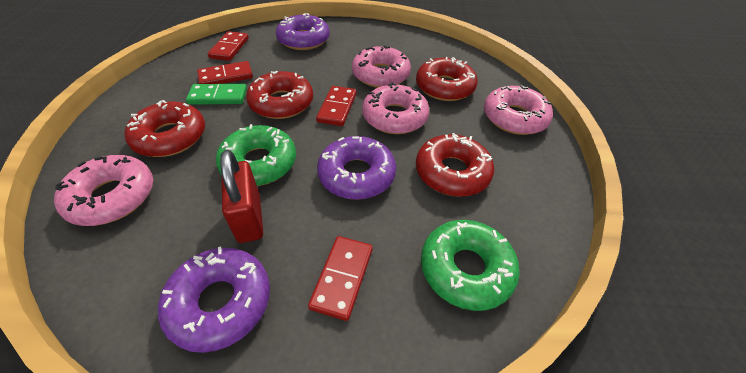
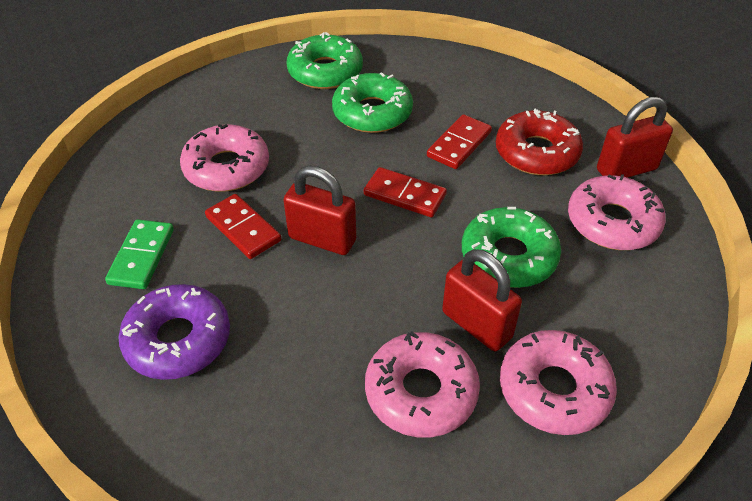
green donut: 2 -> 3
purple donut: 3 -> 1
red domino: 4 -> 3
red donut: 4 -> 1
red padlock: 1 -> 3

